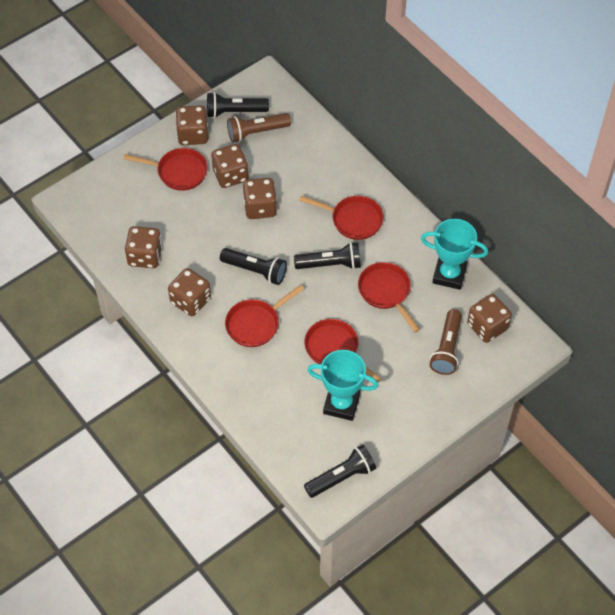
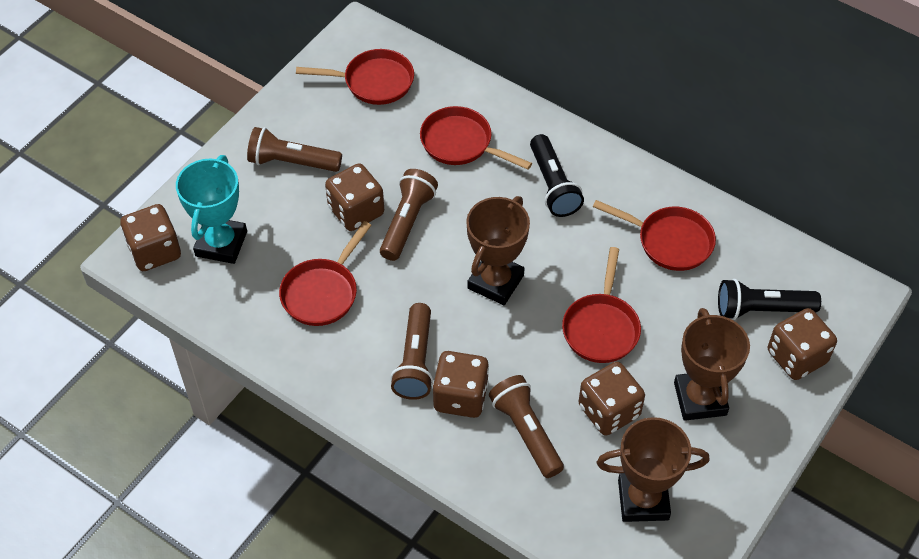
black flashlight: 4 -> 2
brown dice: 6 -> 5
brown flashlight: 2 -> 4
brown trophy: 0 -> 3
turquoise trophy: 2 -> 1

